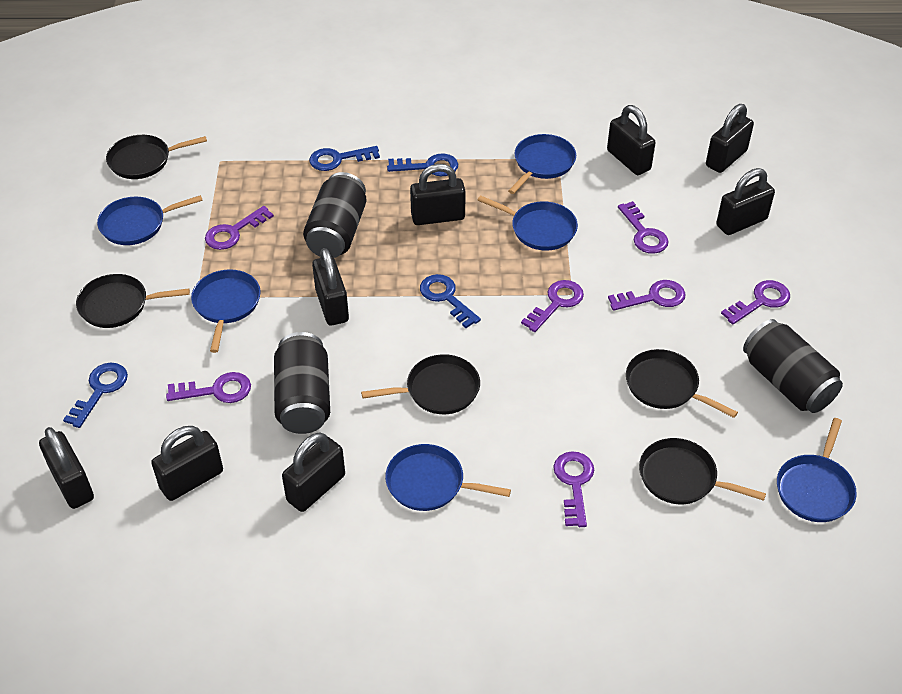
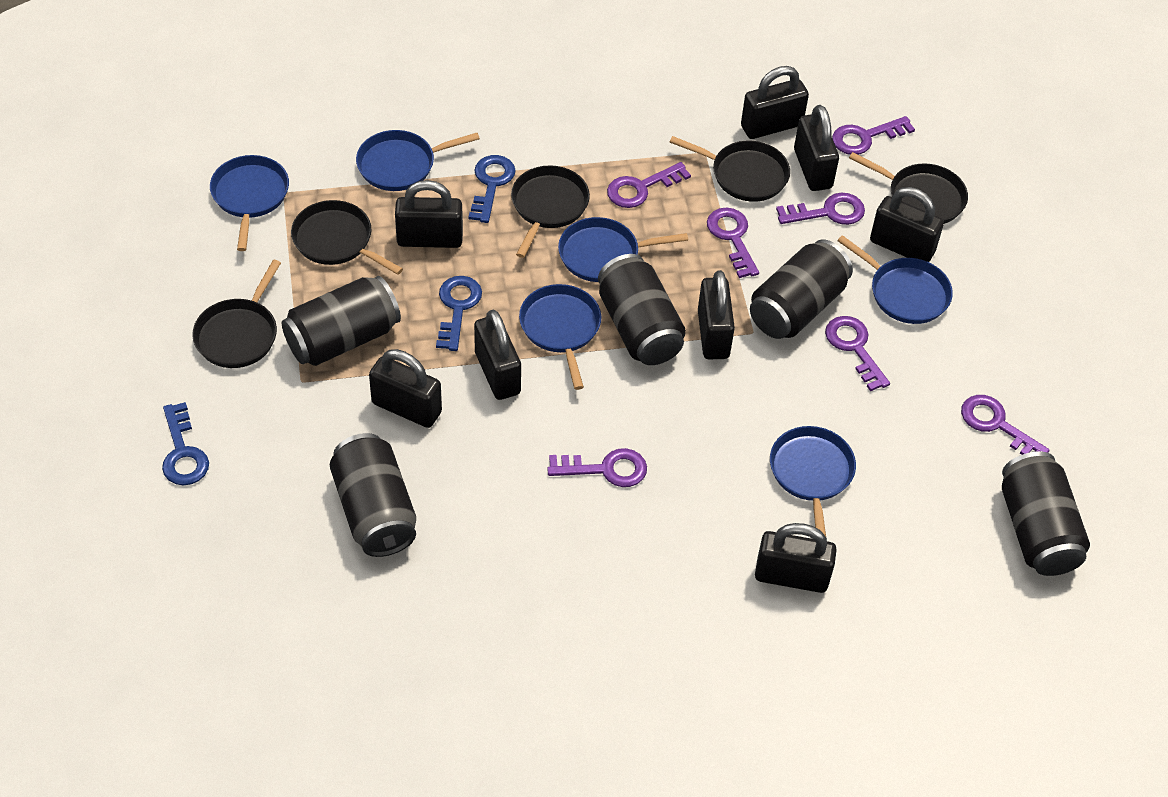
black can: 3 -> 5
blue key: 4 -> 3

